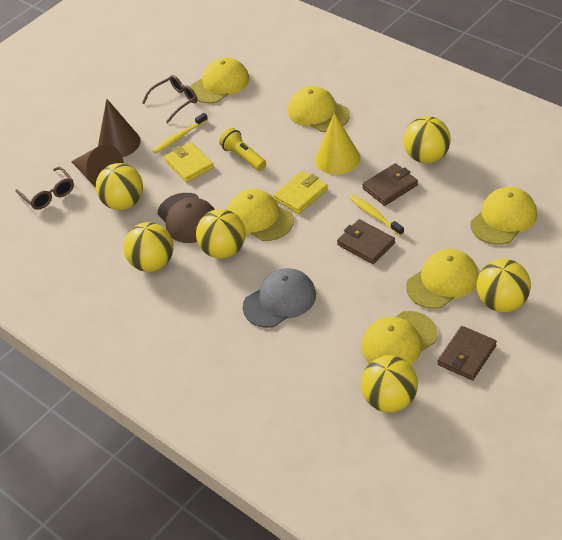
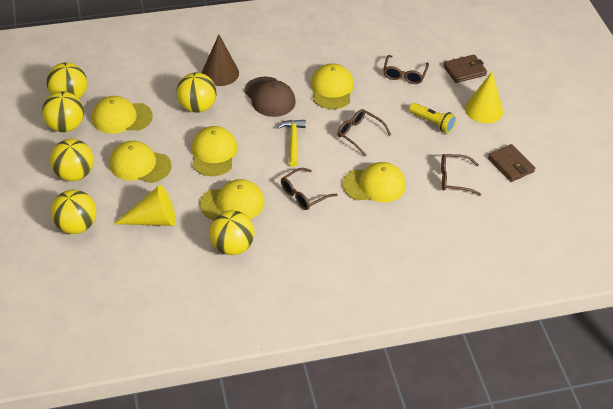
brown cone: 2 -> 1
brown glasses: 2 -> 4
brown wallet: 3 -> 2
grey cap: 1 -> 0
yellow cone: 1 -> 2
yellow hammer: 0 -> 1
yellow toothbrush: 2 -> 0
yellow wallet: 2 -> 0

